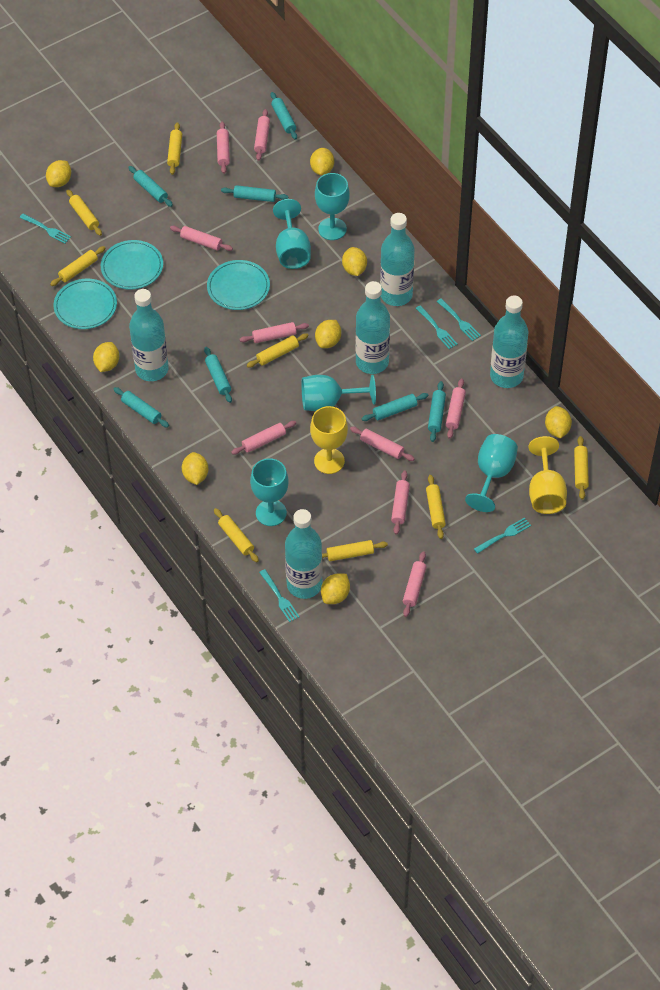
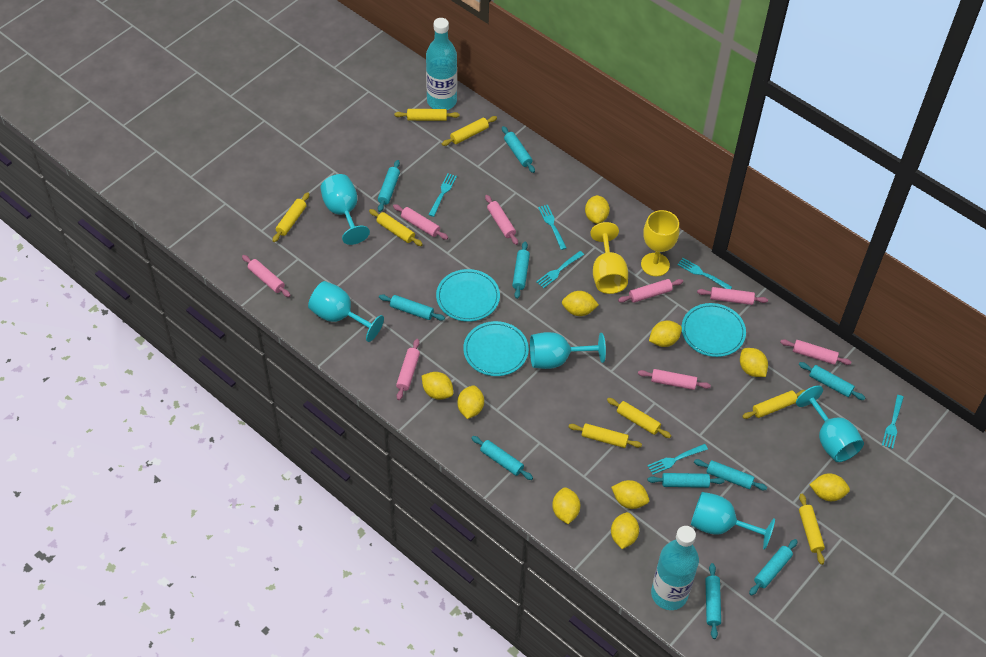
pink rolling pin: 9 -> 8
turquoise bottle: 5 -> 2
turquoise fork: 5 -> 6
turquoise rolling pin: 7 -> 10
yellow lemon: 8 -> 10

